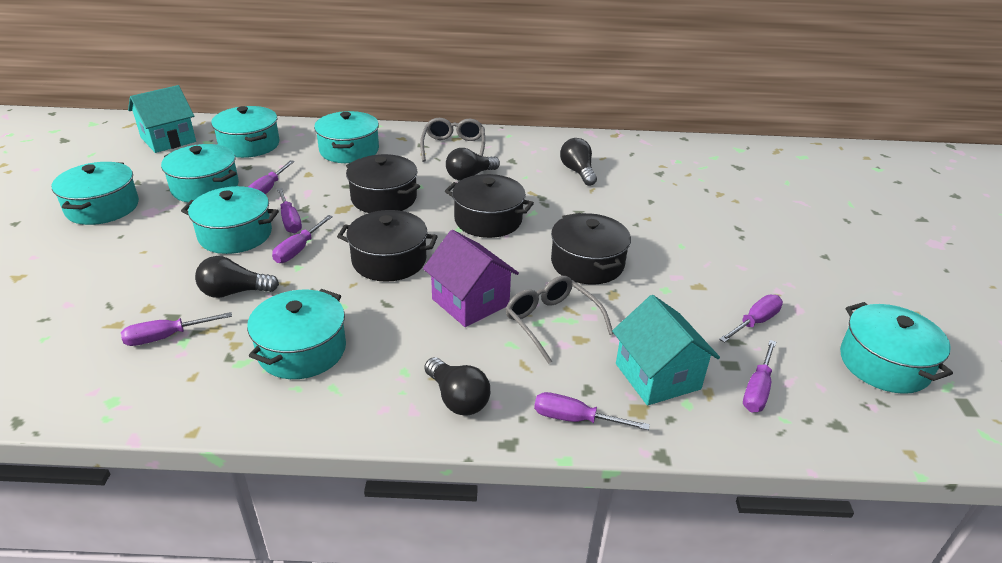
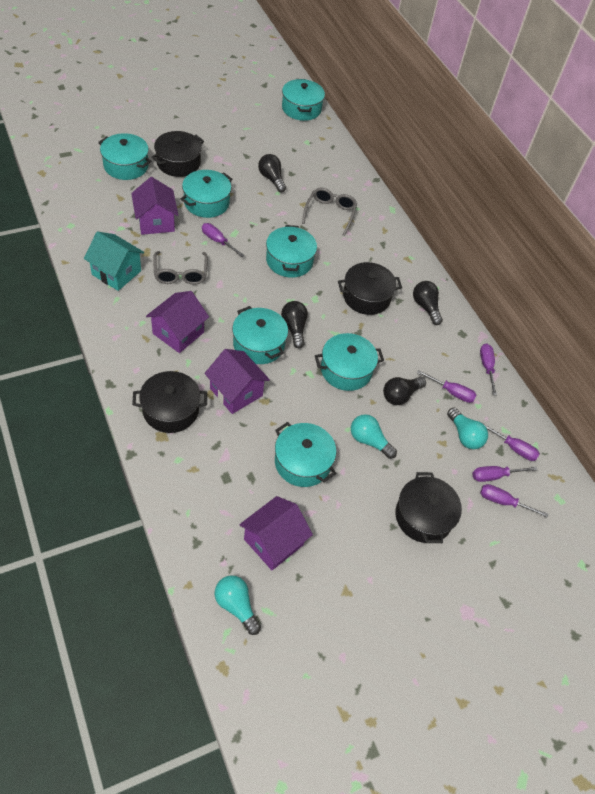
purple house: 1 -> 4
purple screwdriver: 7 -> 6
turquoise house: 2 -> 1
turquoise light bulb: 0 -> 3

